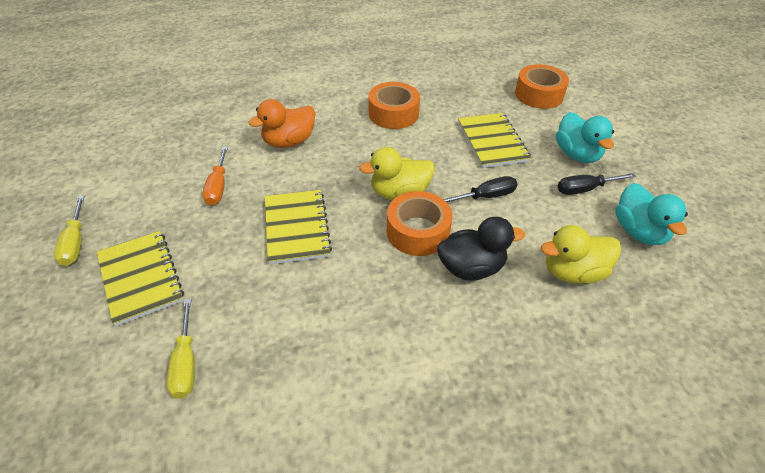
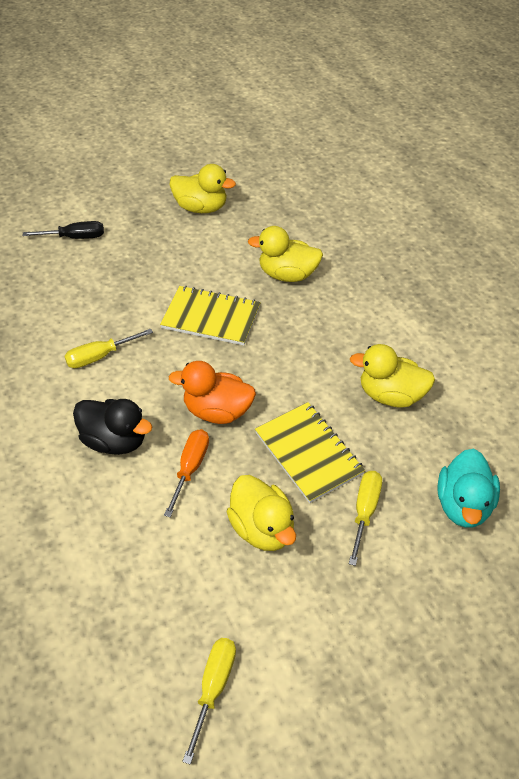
black screwdriver: 2 -> 1
orange tape: 3 -> 0
turquoise duck: 2 -> 1
yellow duck: 2 -> 4
yellow notebook: 3 -> 2
yellow screwdriver: 2 -> 3

